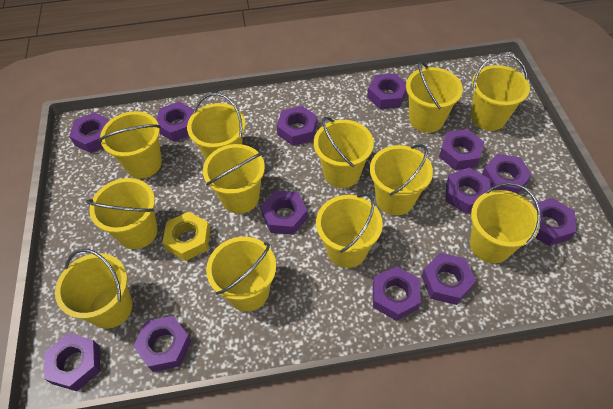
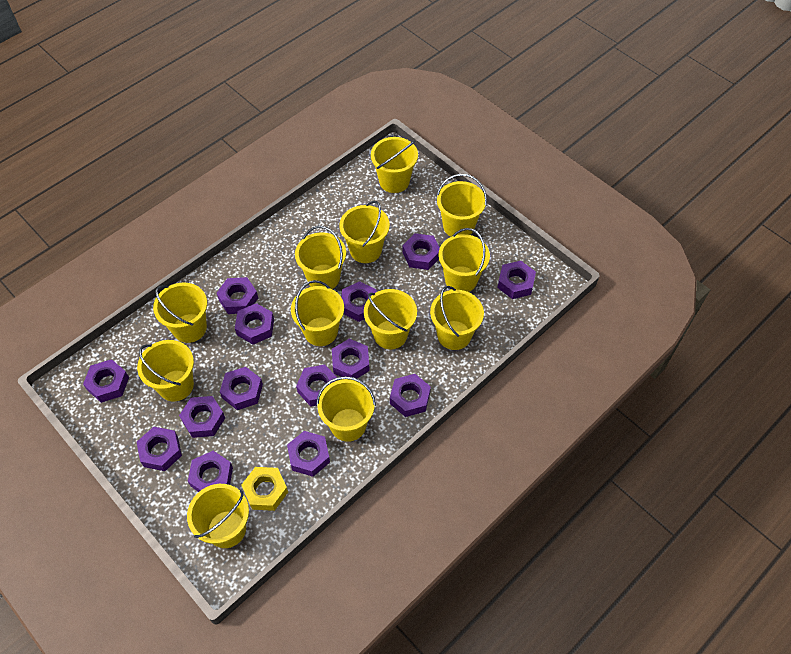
purple nut: 13 -> 14

